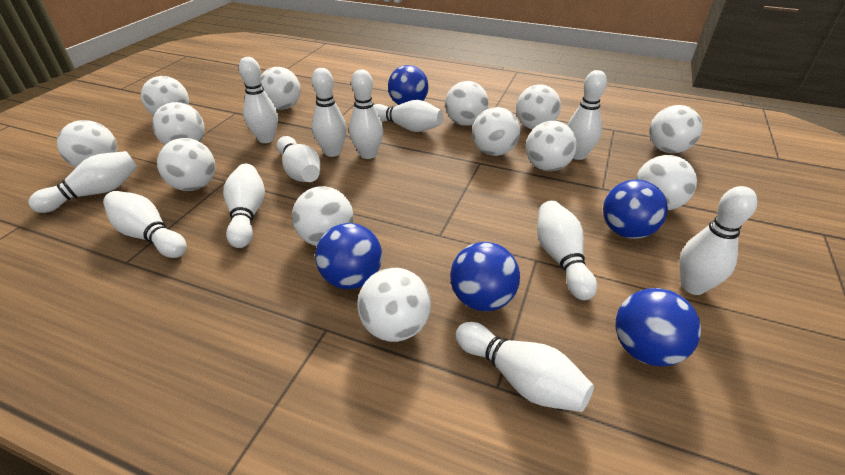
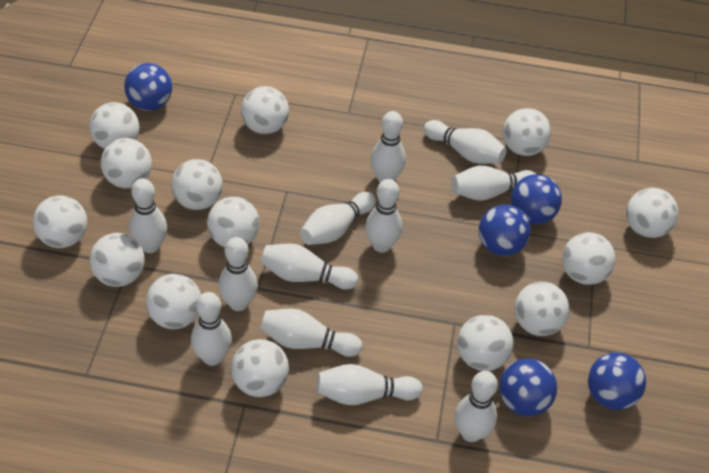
white ball: 13 -> 14

